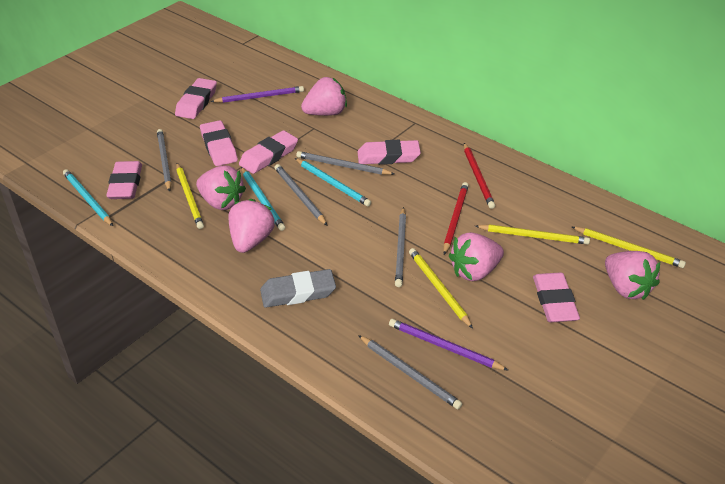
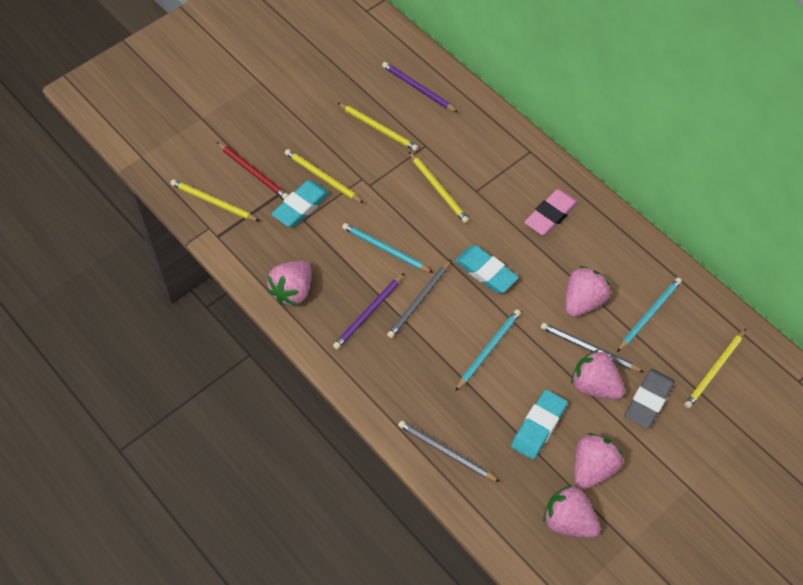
grey pencil: 5 -> 3
pink eraser: 6 -> 1
red pencil: 2 -> 1
turquoise eraser: 0 -> 3
yellow pencil: 4 -> 5

